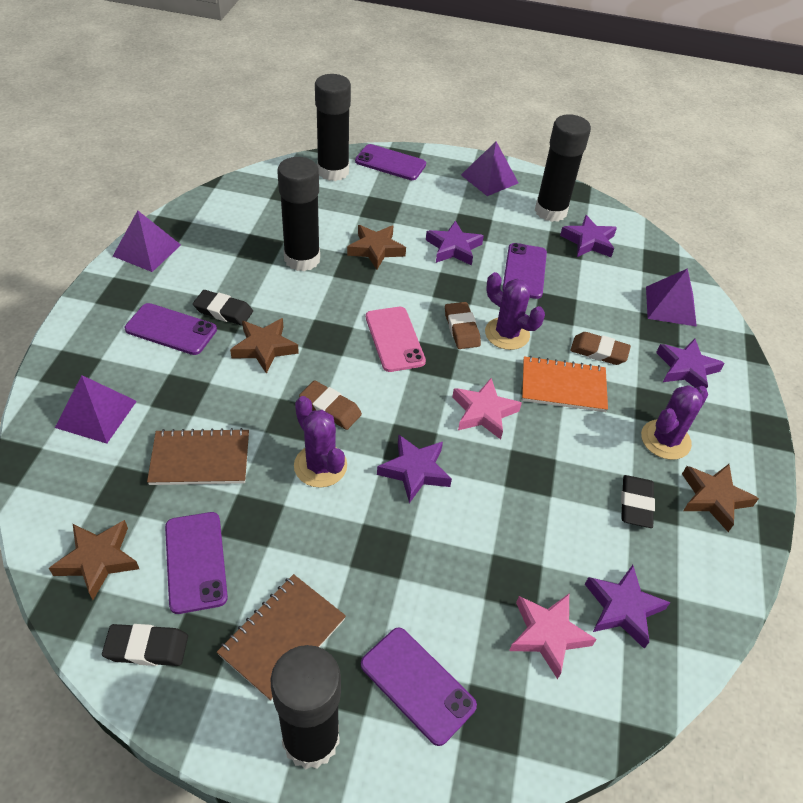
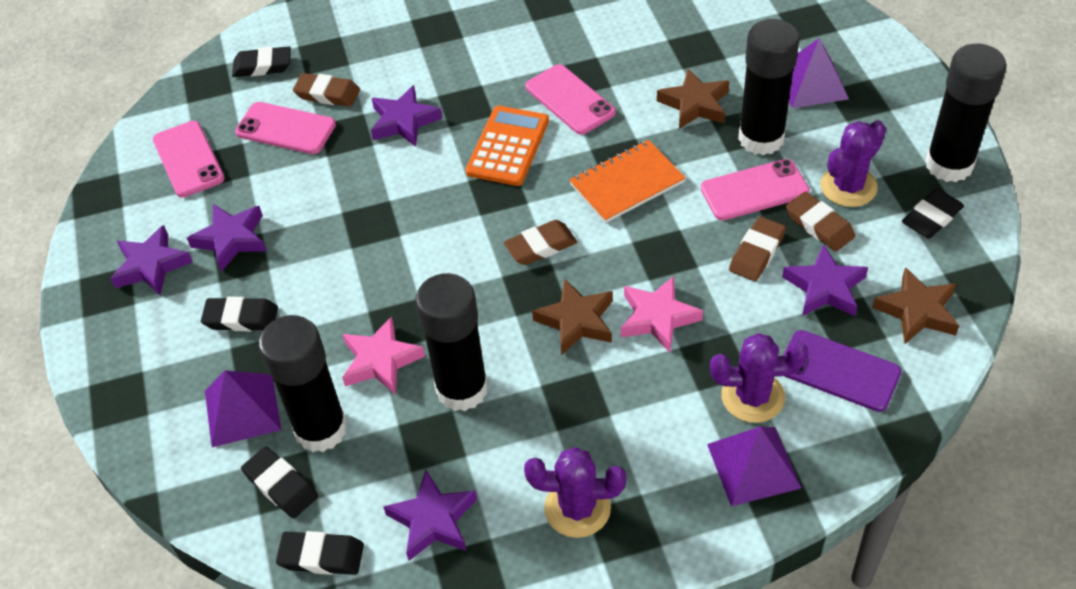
black eraser: 3 -> 5
brown eraser: 3 -> 4
brown notebook: 2 -> 0
brown star: 4 -> 3
orange calculator: 0 -> 1
pink phone: 1 -> 4
purple phone: 5 -> 1
purple pyramid: 4 -> 3

